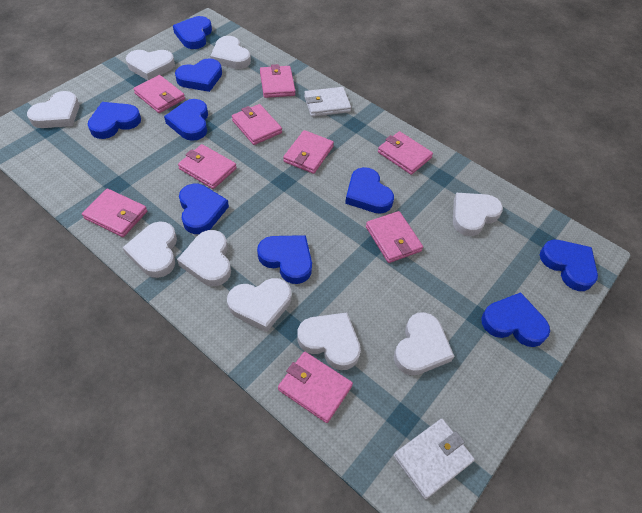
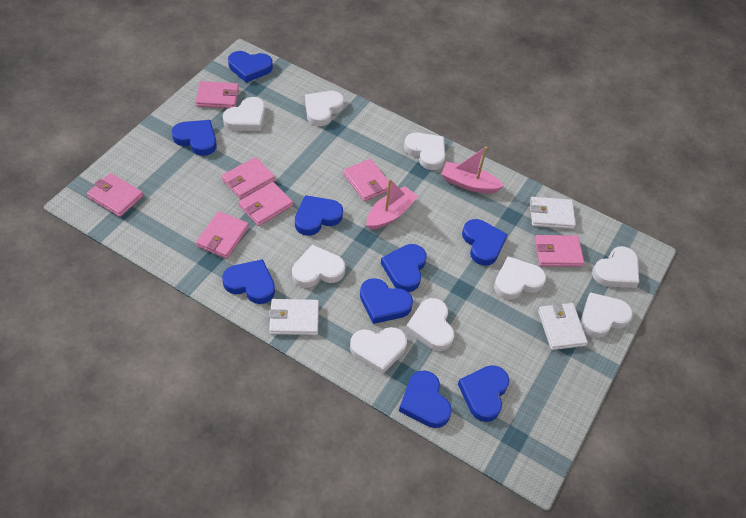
pink boat: 0 -> 2
pink wallet: 9 -> 7
white wallet: 2 -> 3

